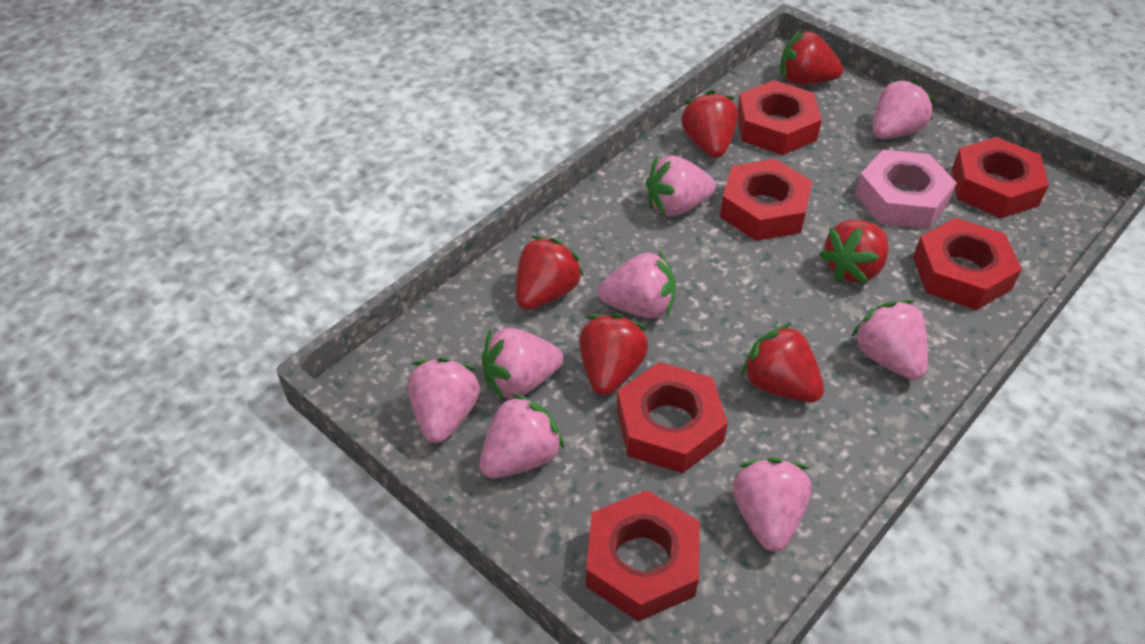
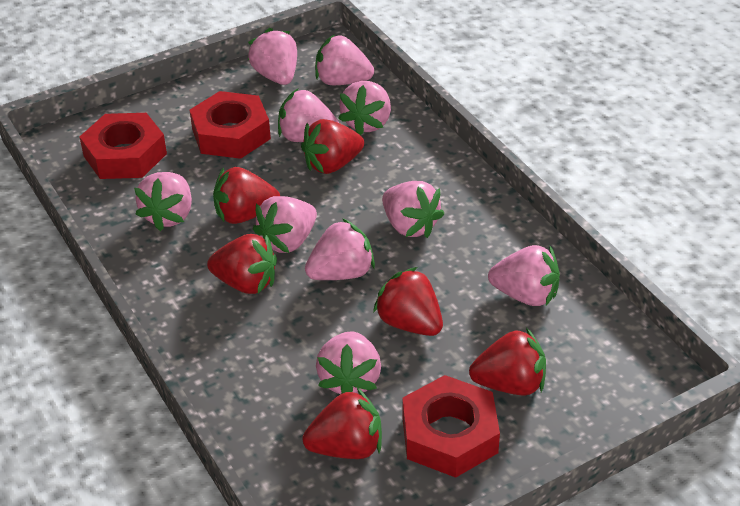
pink nut: 1 -> 0
pink strawberry: 8 -> 10
red nut: 6 -> 3

